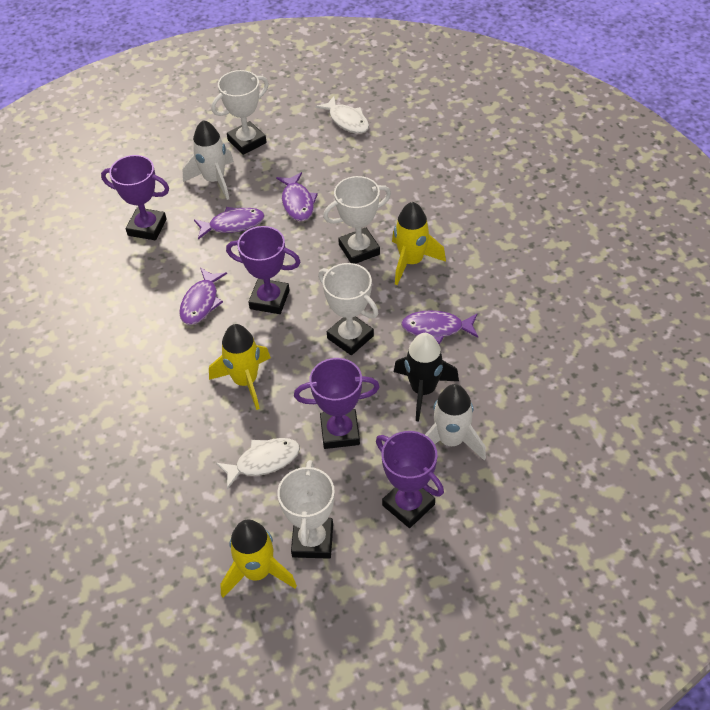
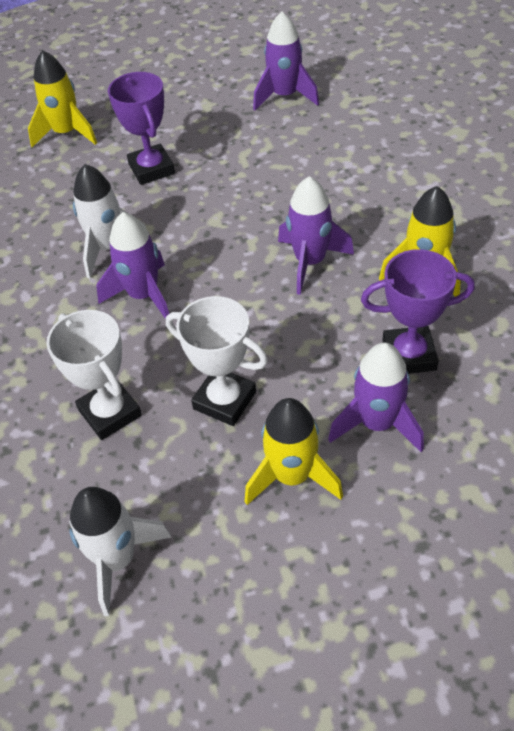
black rocket: 1 -> 0
purple fish: 4 -> 0
purple rocket: 0 -> 4
purple trophy: 4 -> 2
white fish: 2 -> 0
white trophy: 4 -> 2

